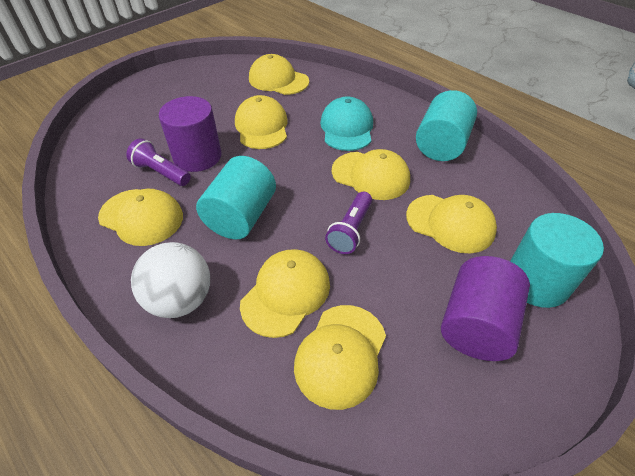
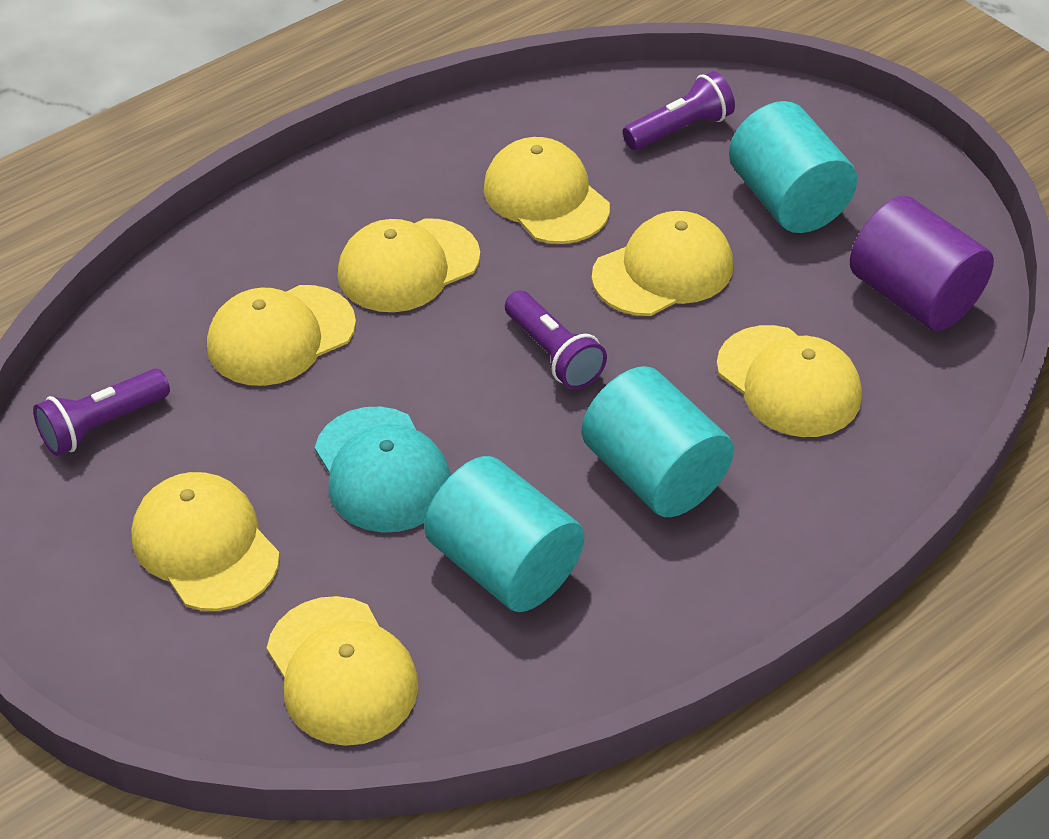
purple cylinder: 2 -> 1
purple flashlight: 2 -> 3
white ball: 1 -> 0

